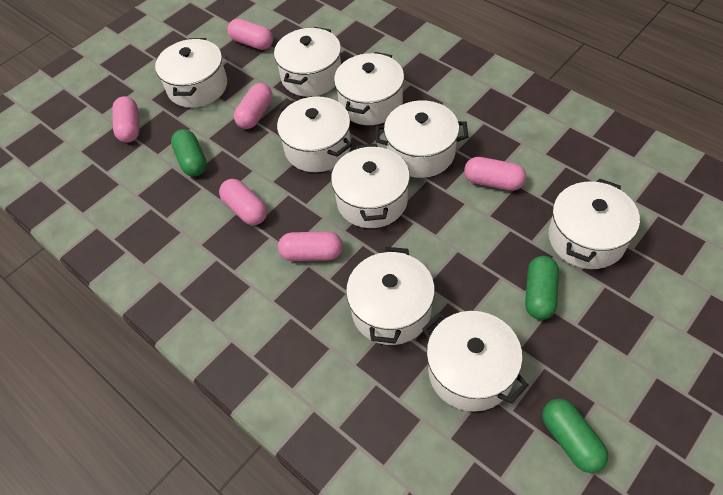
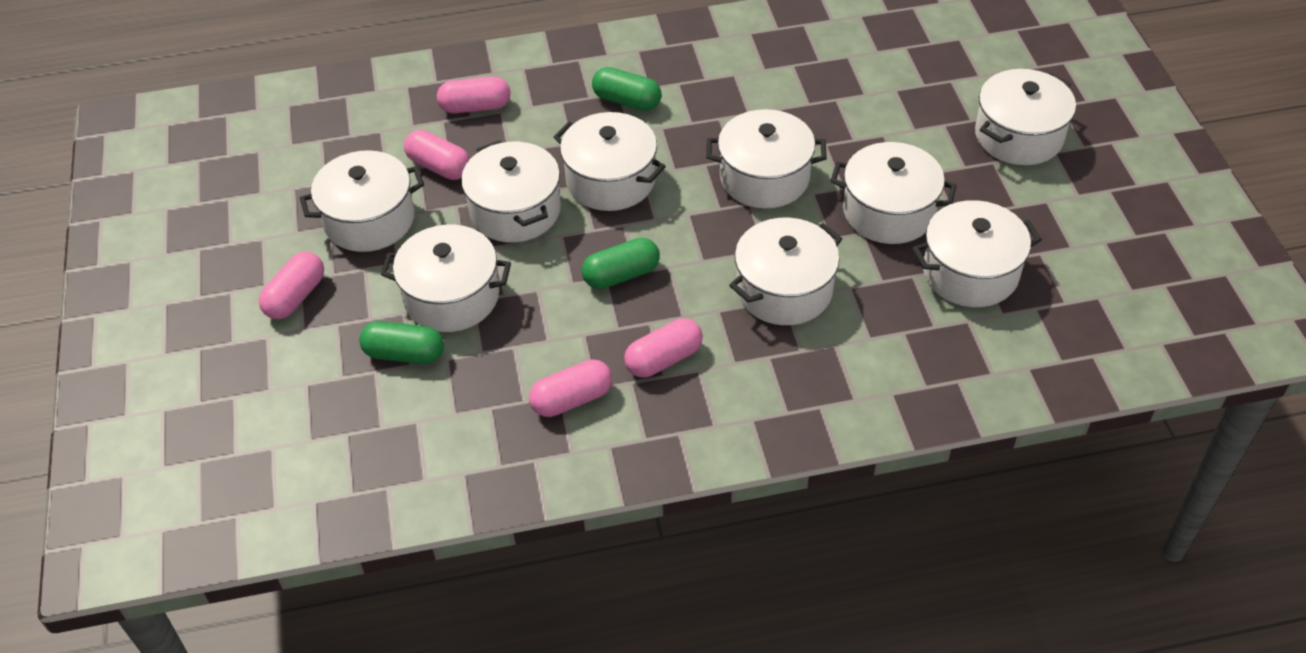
pink capsule: 6 -> 5

